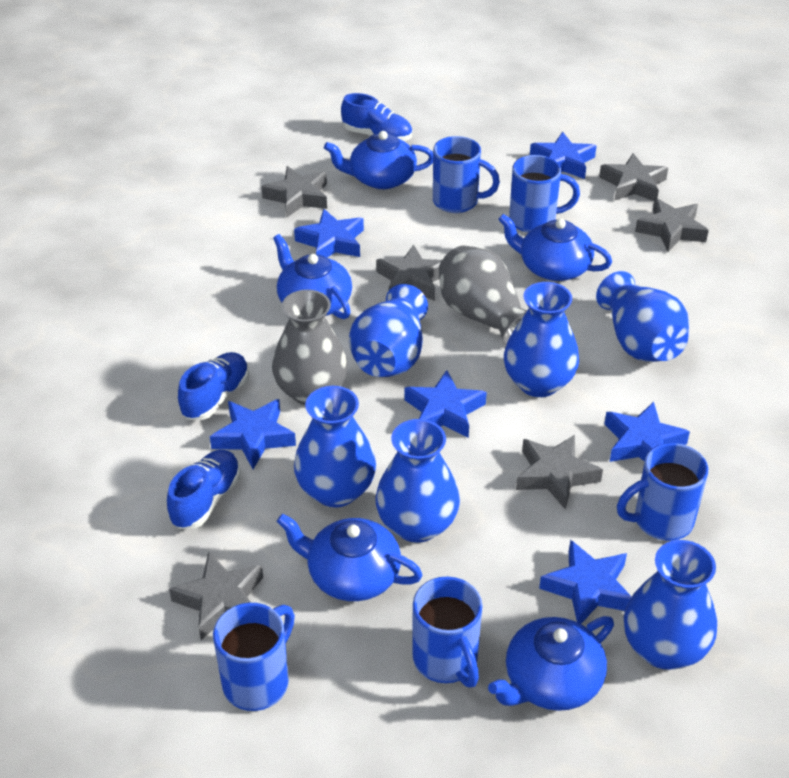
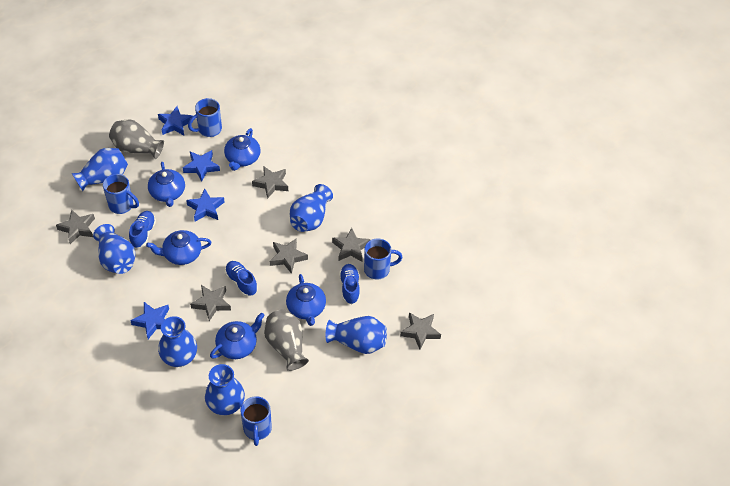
blue mug: 5 -> 4
blue star: 6 -> 4

